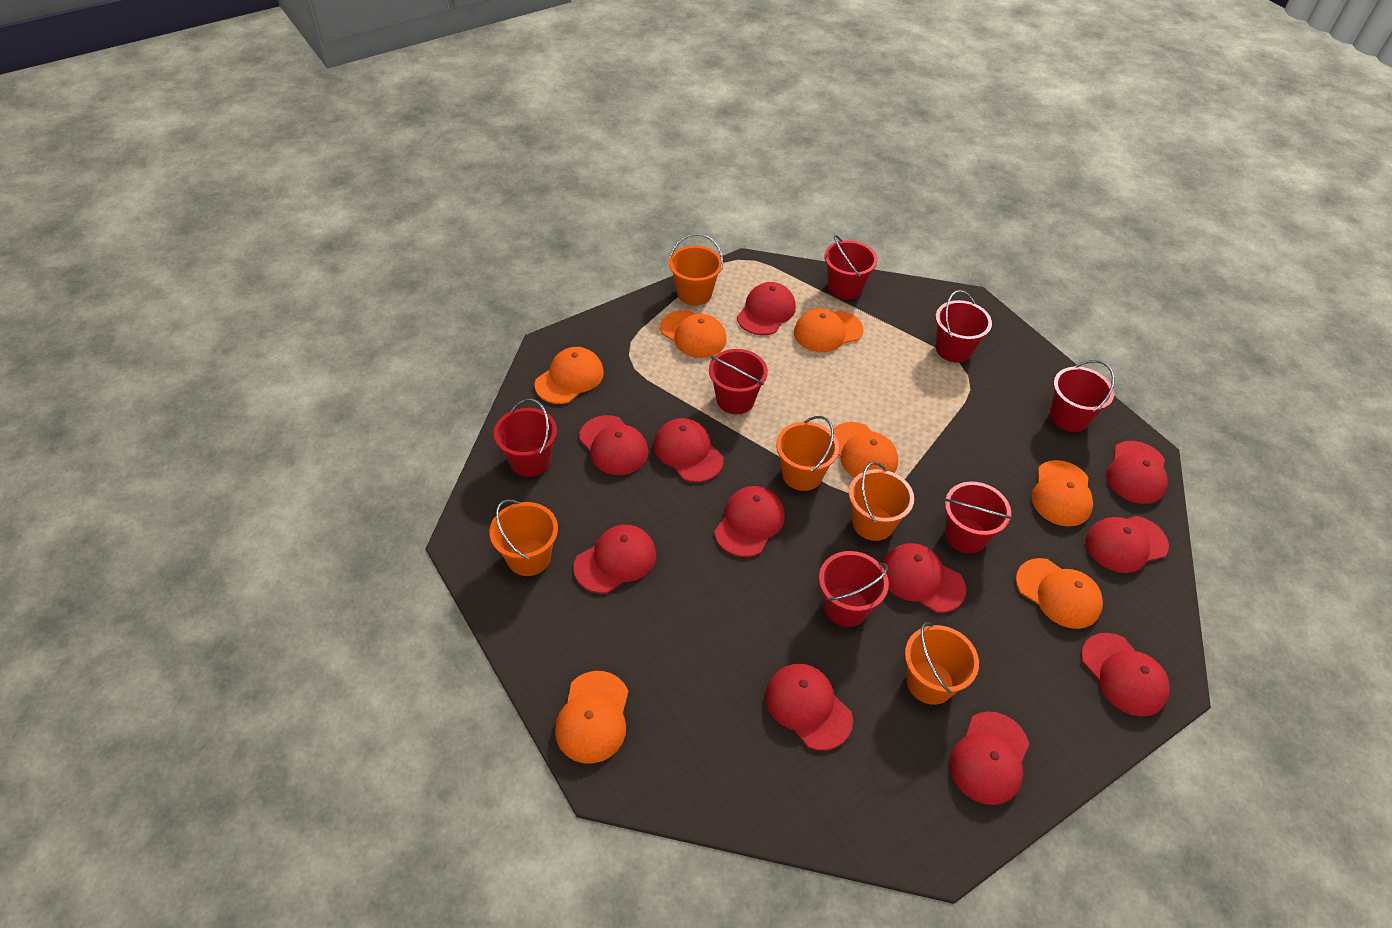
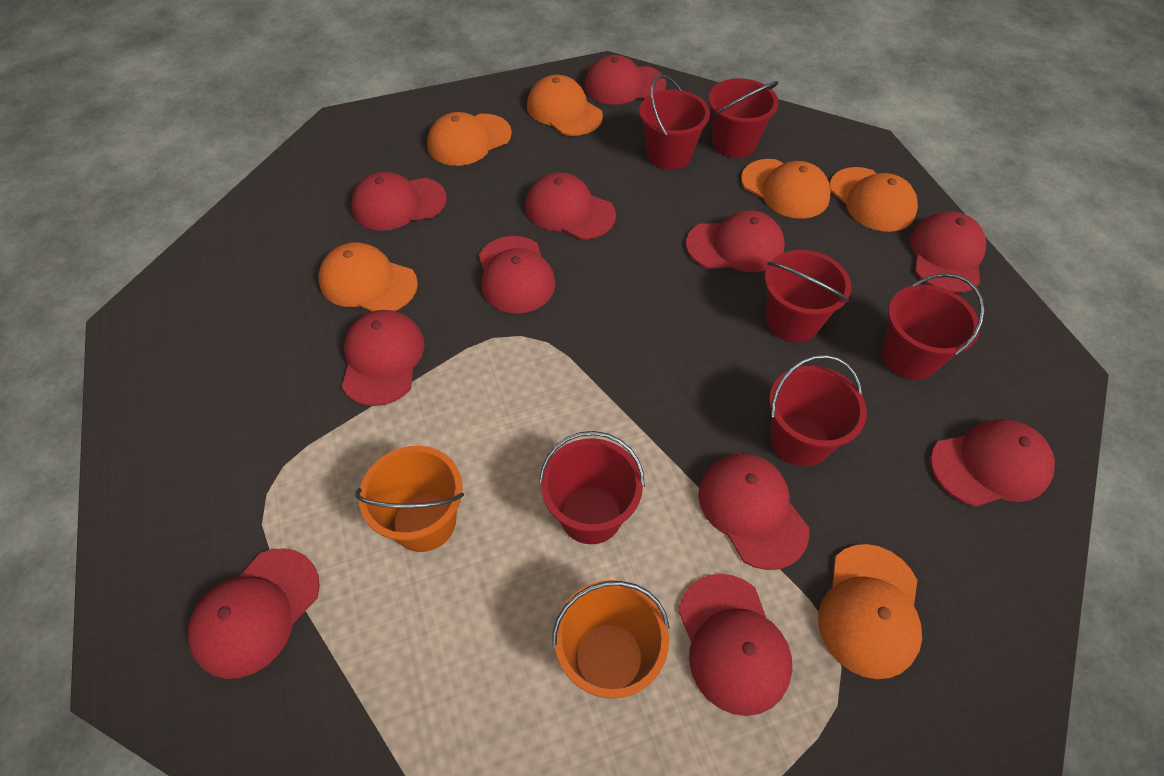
orange bucket: 5 -> 2
orange cap: 7 -> 6
red bucket: 7 -> 6

